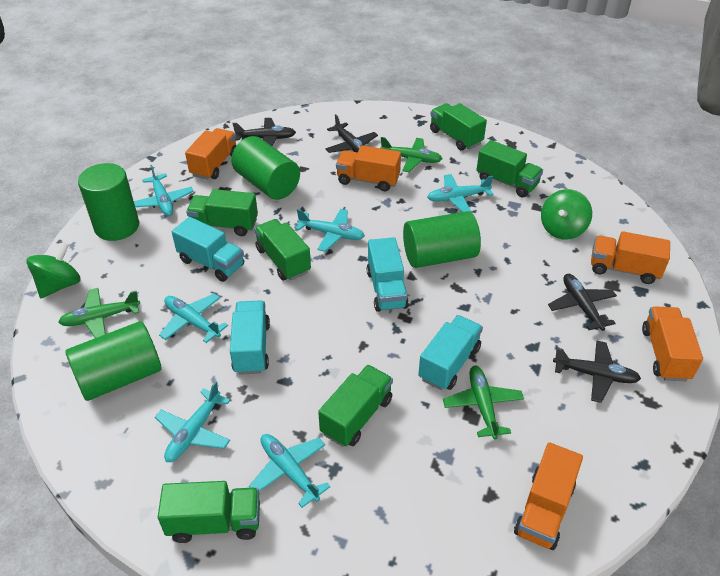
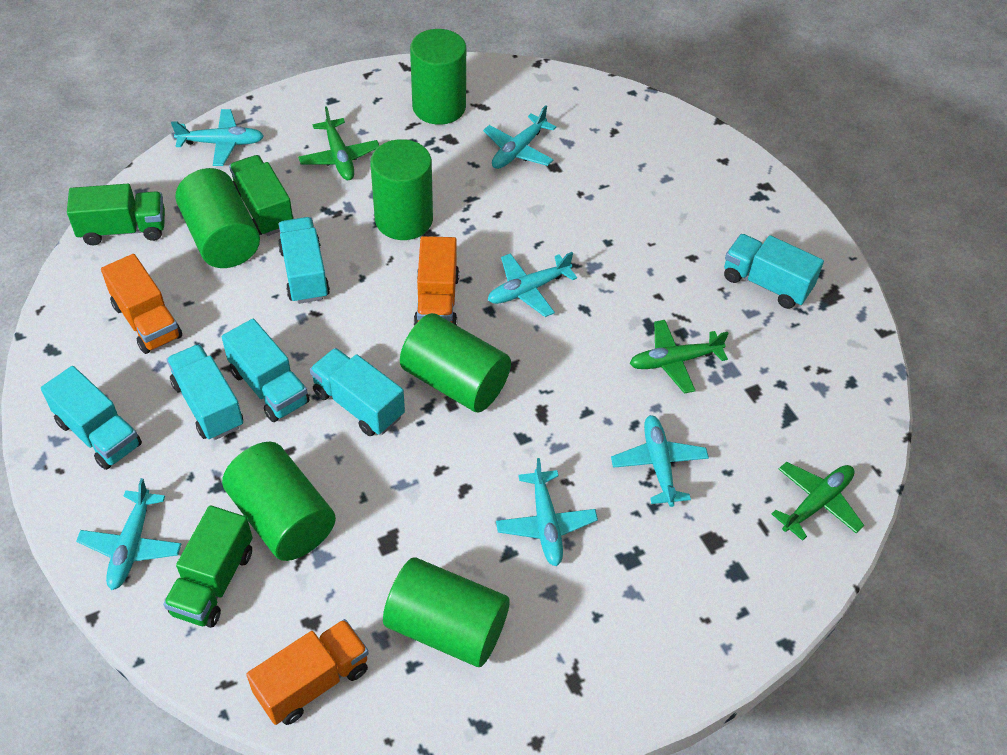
black plane: 4 -> 0
green cylinder: 4 -> 6
green spinning top: 2 -> 0
green truck: 6 -> 3
orange truck: 5 -> 3
turquoise truck: 4 -> 6

